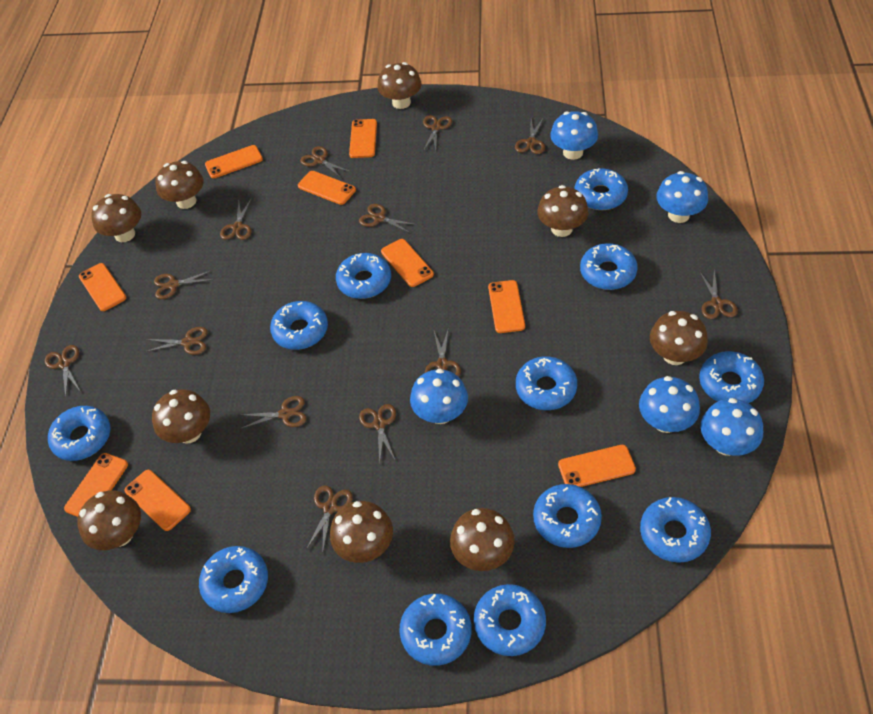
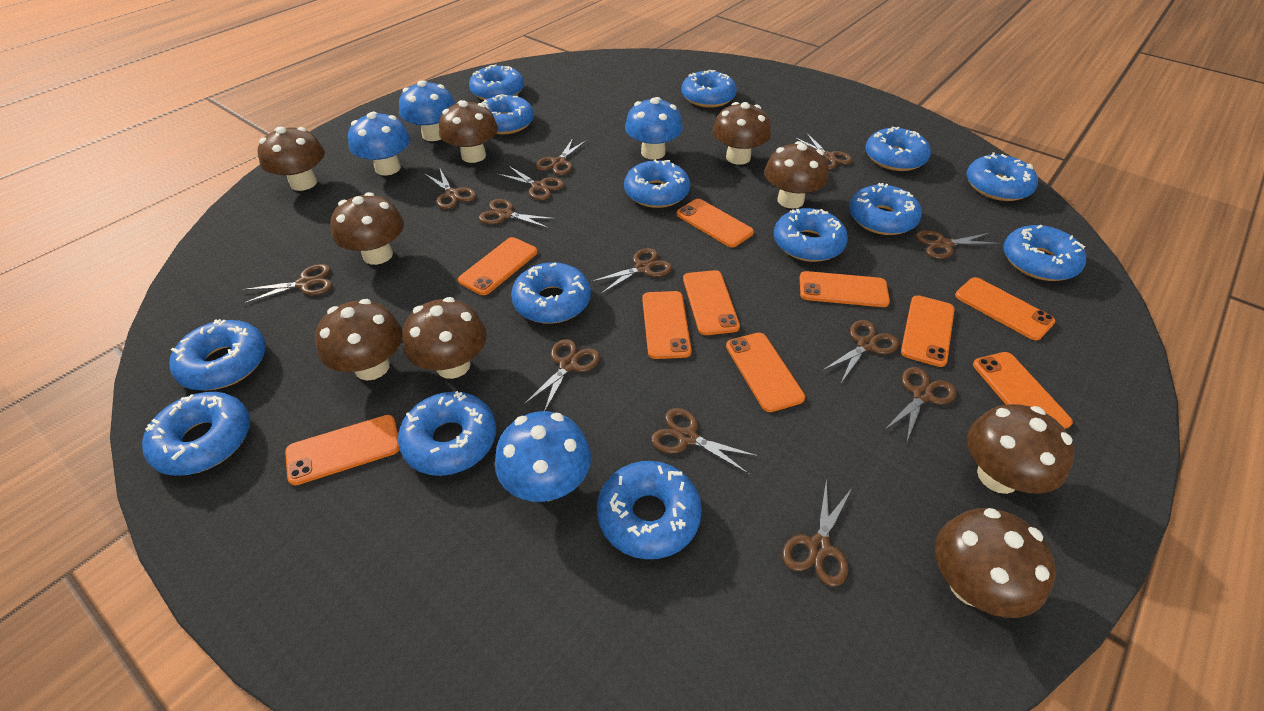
blue donut: 12 -> 14
blue mushroom: 5 -> 4
orange phone: 9 -> 10

